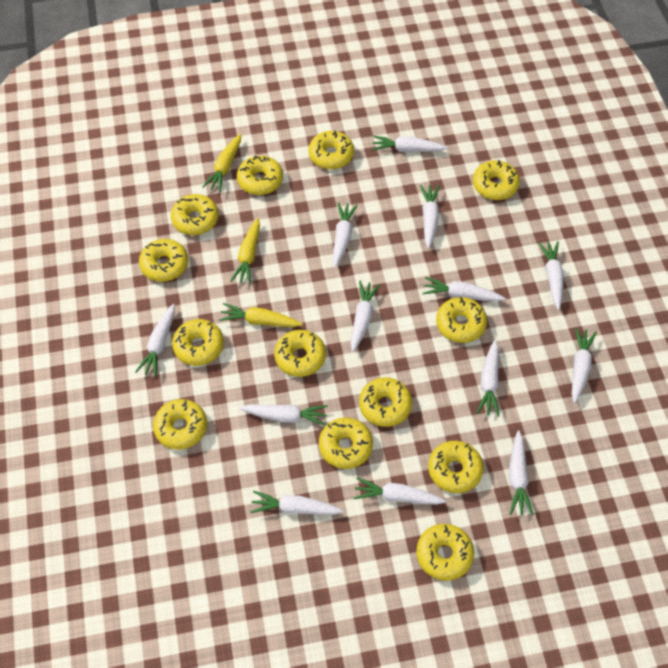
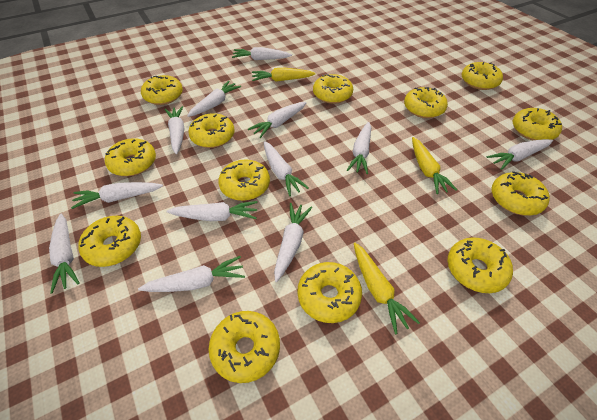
white carrot: 13 -> 12

